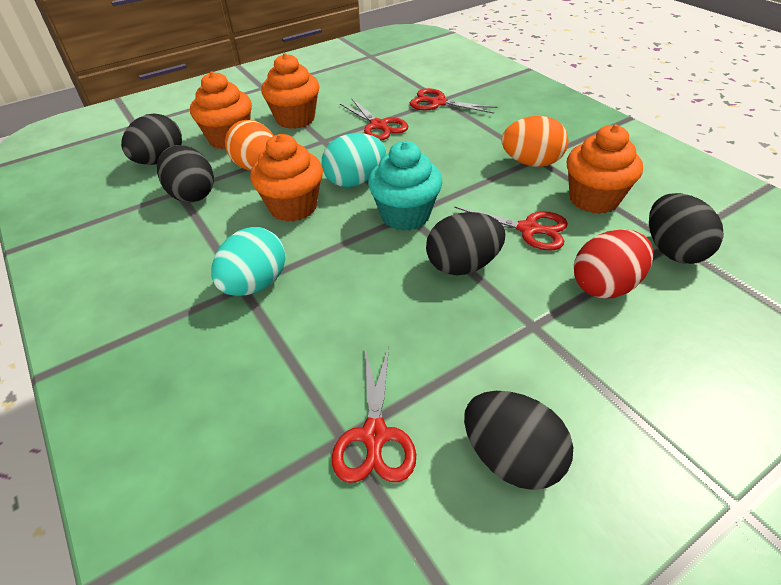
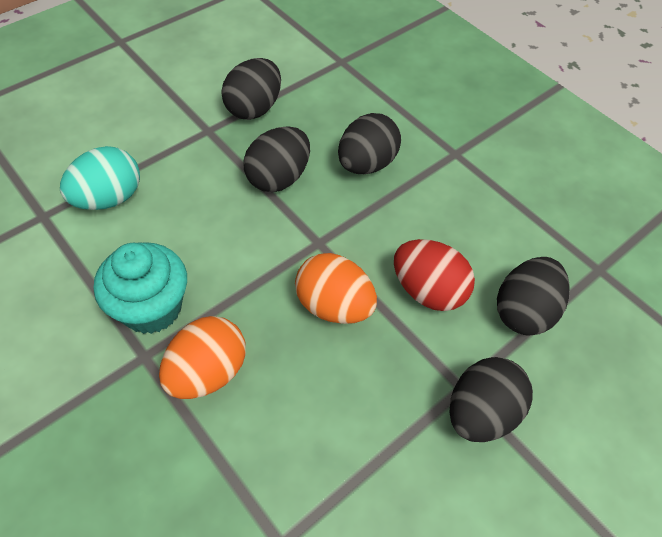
orange cupcake: 4 -> 0
red scissors: 4 -> 0
turquoise egg: 2 -> 1

